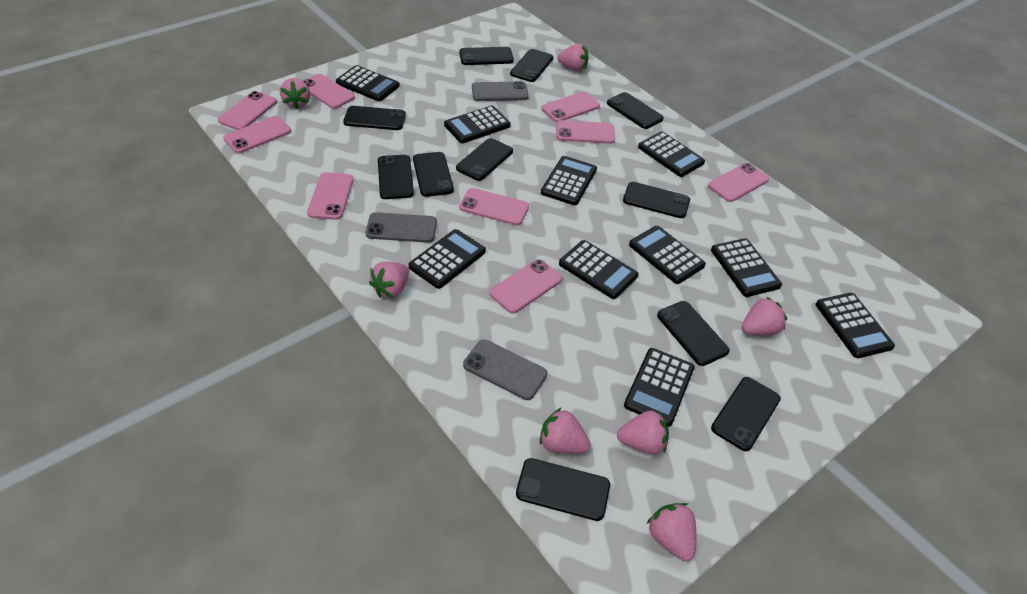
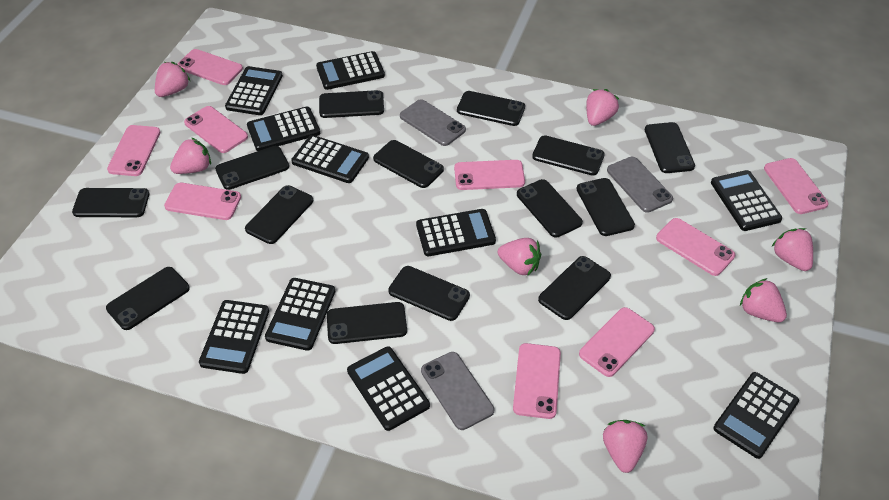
black phone: 11 -> 14

